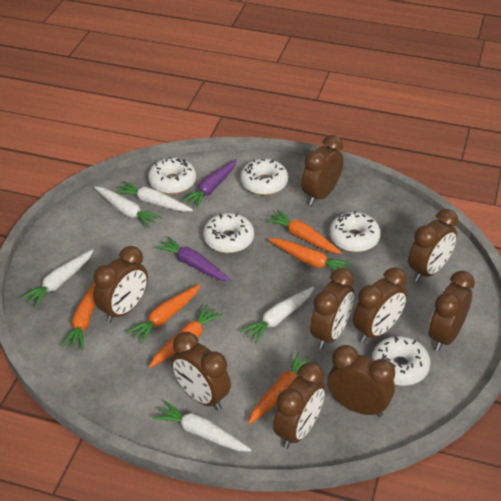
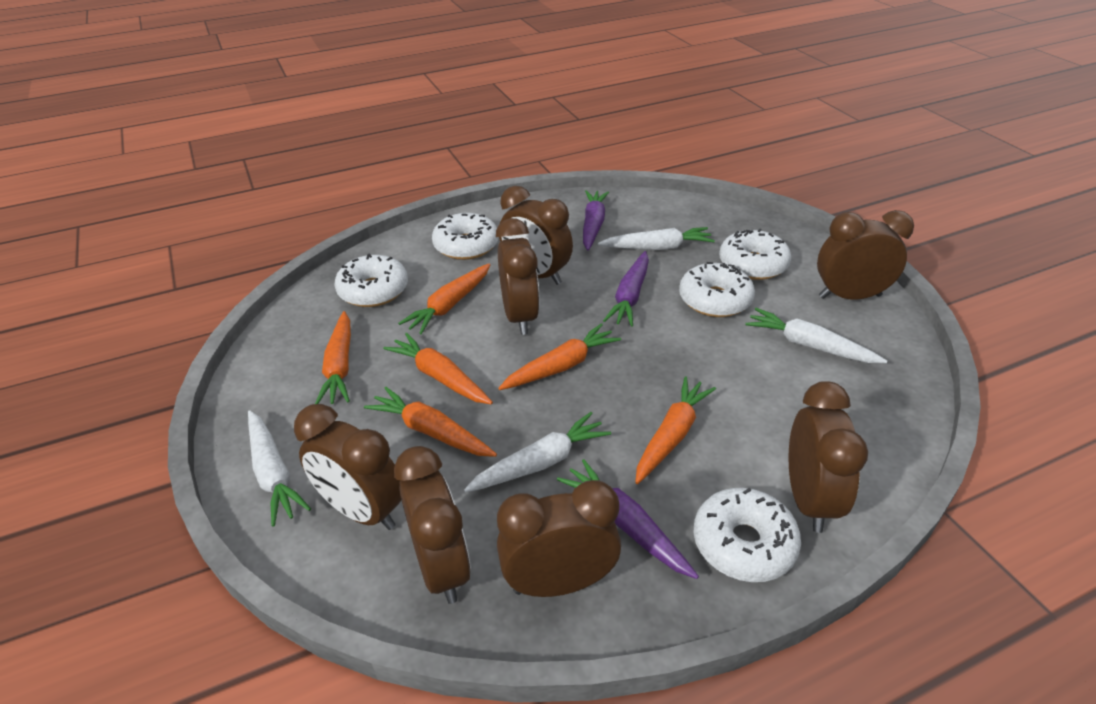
brown clock: 9 -> 7
purple carrot: 2 -> 3
white carrot: 5 -> 4

